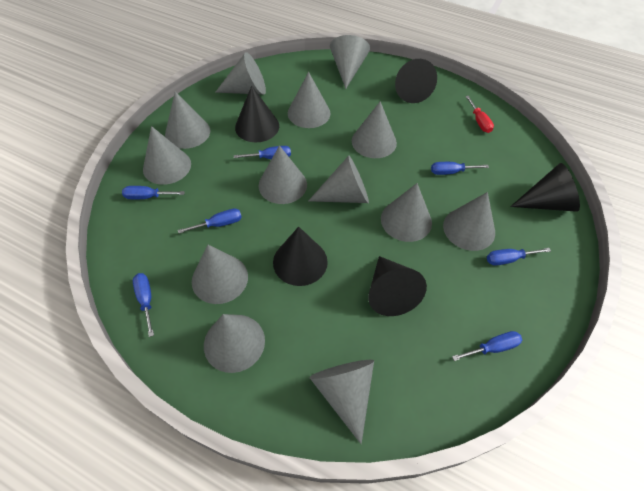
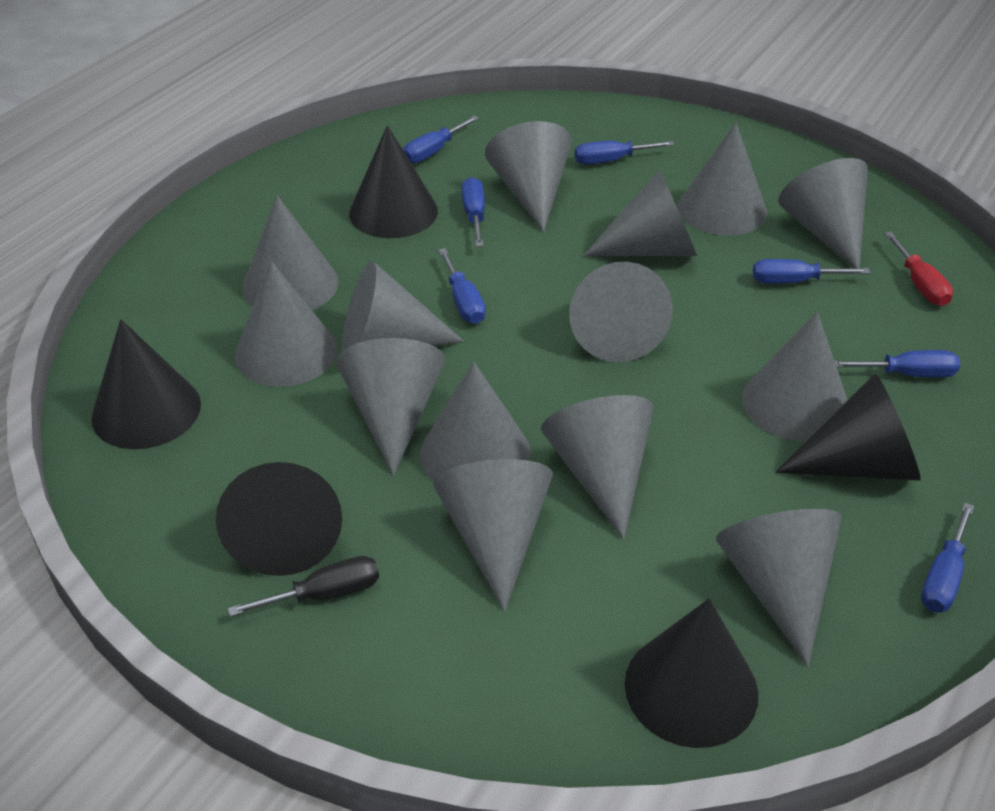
black screwdriver: 0 -> 1
grey cone: 13 -> 14

